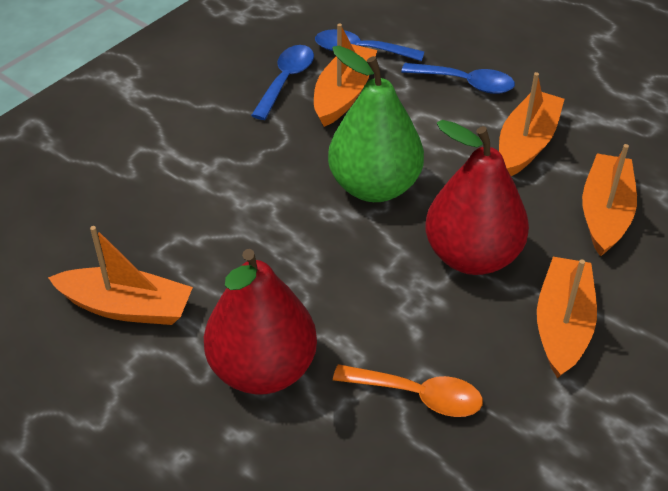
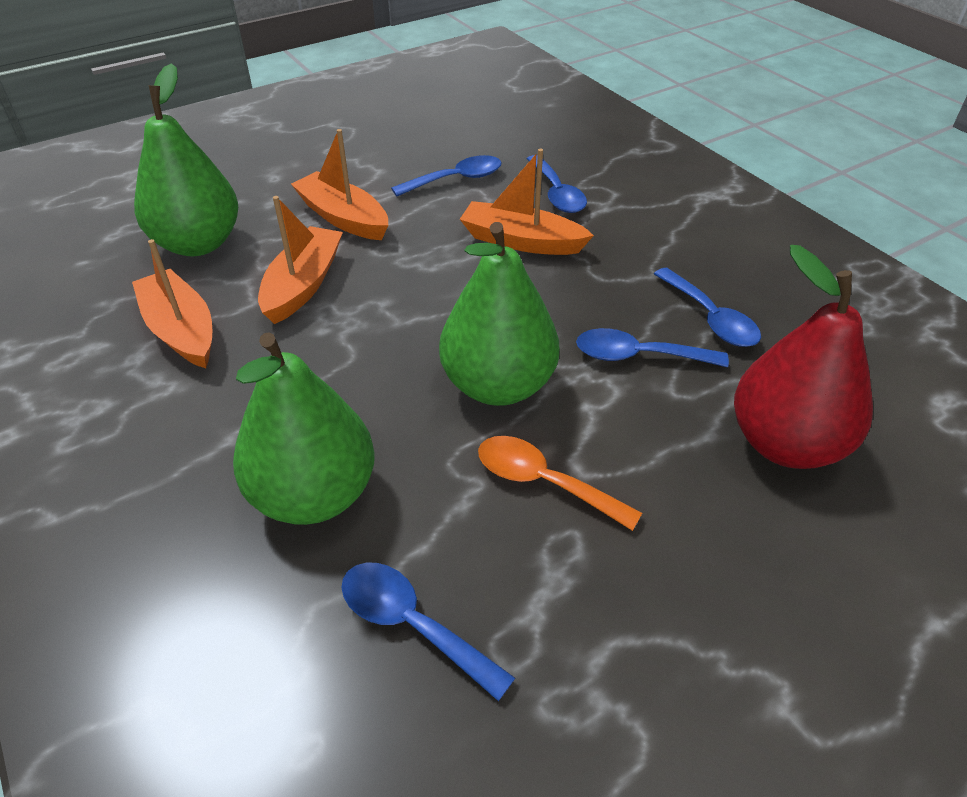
blue spoon: 3 -> 5
green pear: 1 -> 3
orange boat: 5 -> 4
red pear: 2 -> 1

